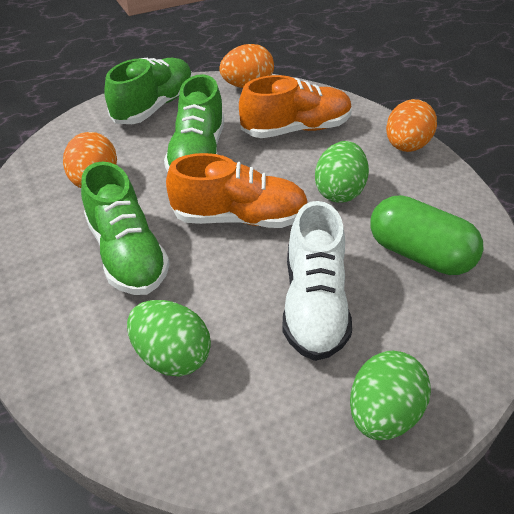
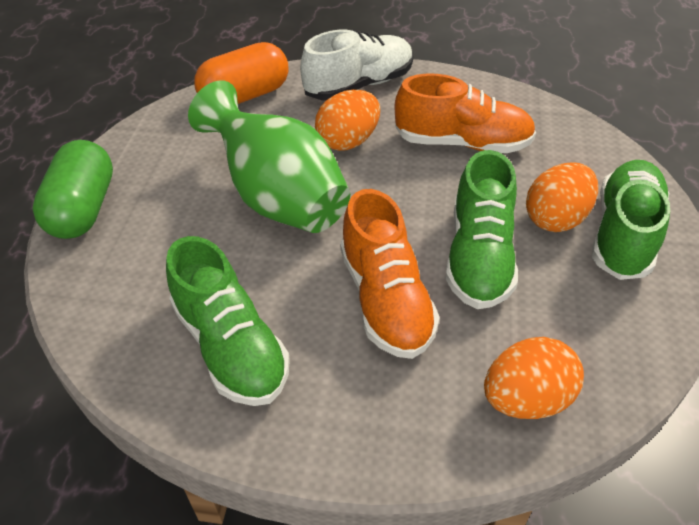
green egg: 3 -> 0
green vase: 0 -> 1
orange capsule: 0 -> 1

